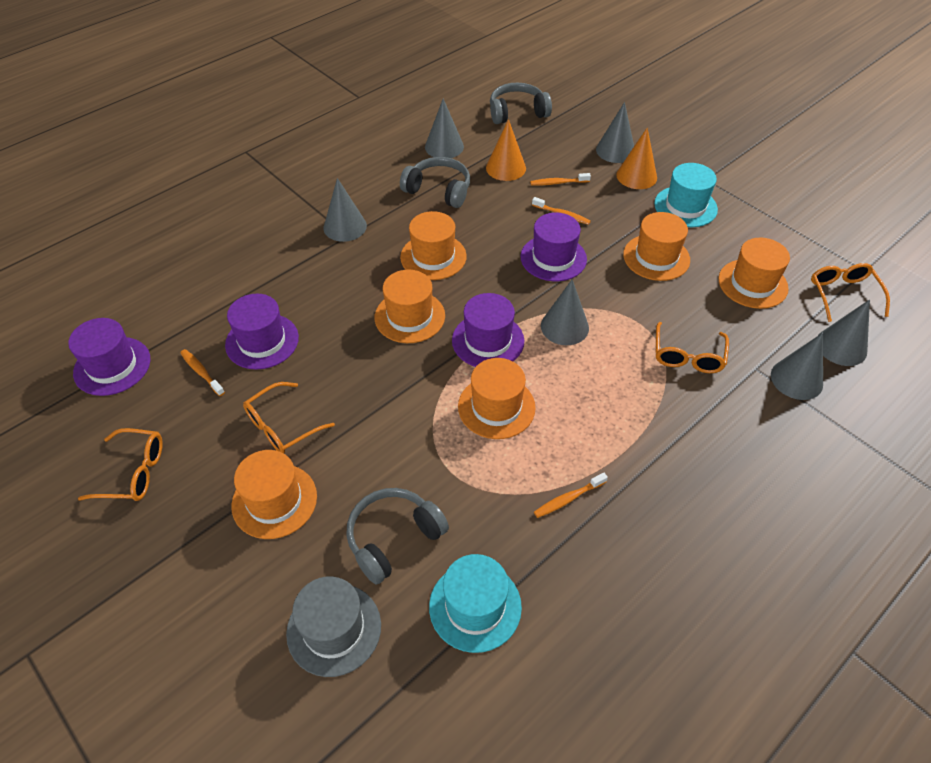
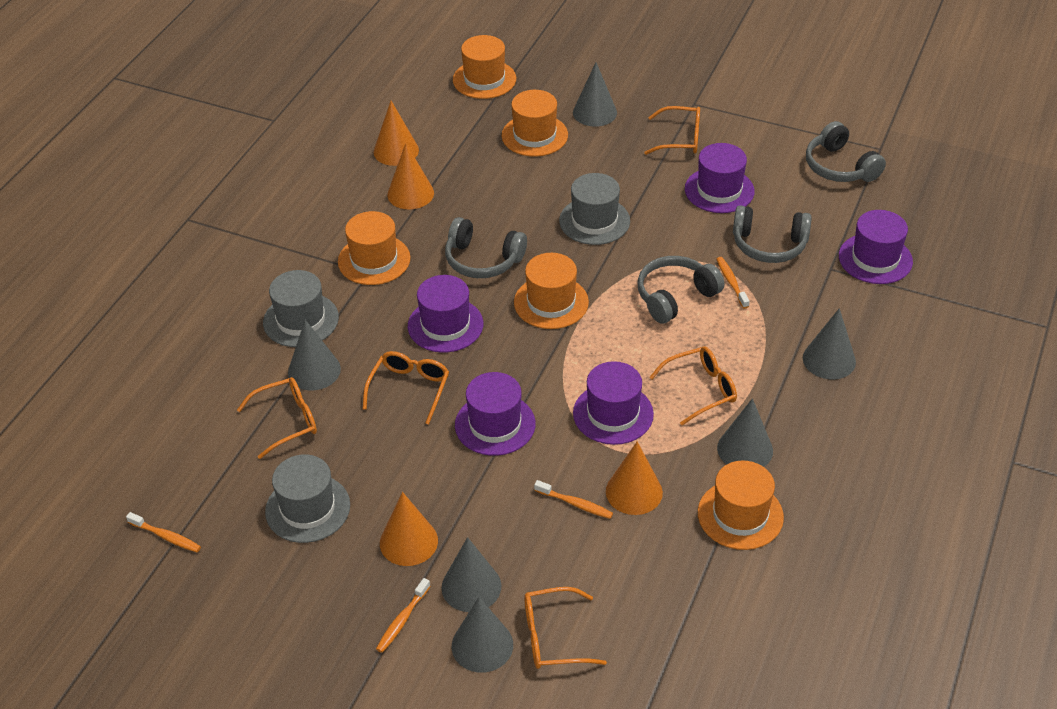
grey hat: 1 -> 3
grey headphones: 3 -> 4
orange cone: 2 -> 4
orange glasses: 4 -> 5
orange hat: 6 -> 5
purple hat: 4 -> 5
turquoise hat: 2 -> 0

